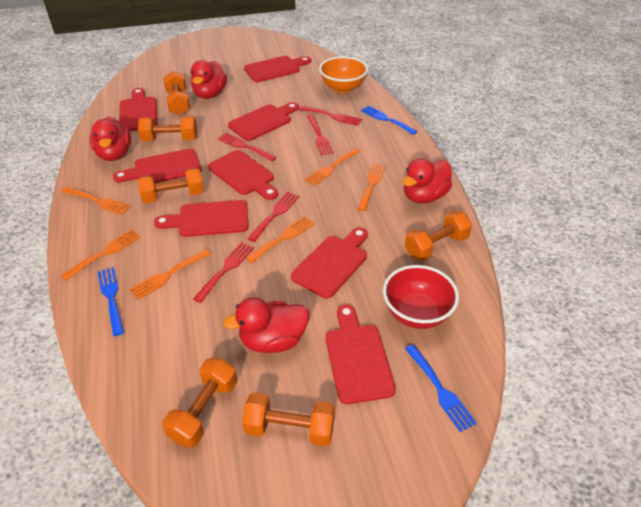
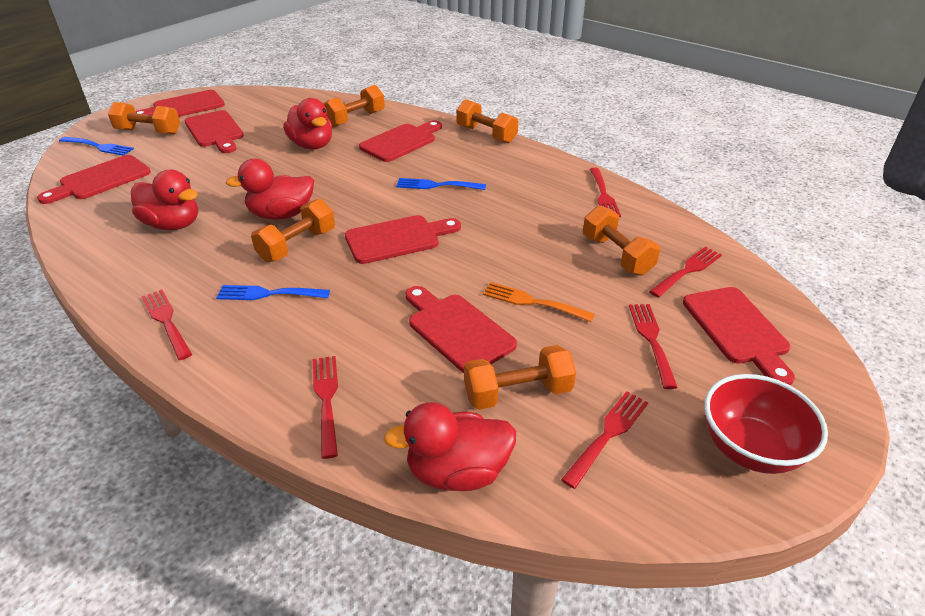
orange bowl: 1 -> 0
orange fork: 6 -> 1
red cutting board: 8 -> 7
red fork: 5 -> 6

